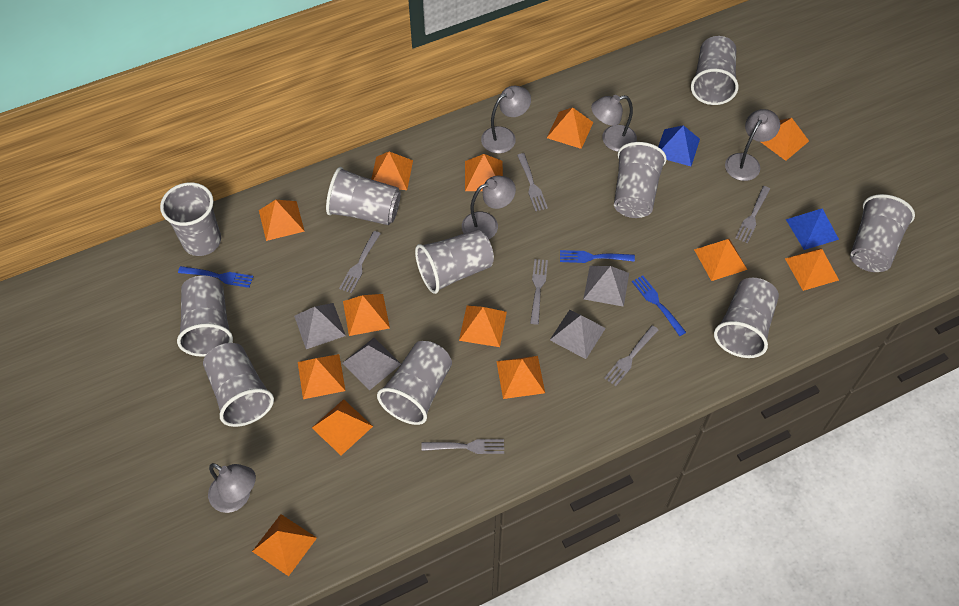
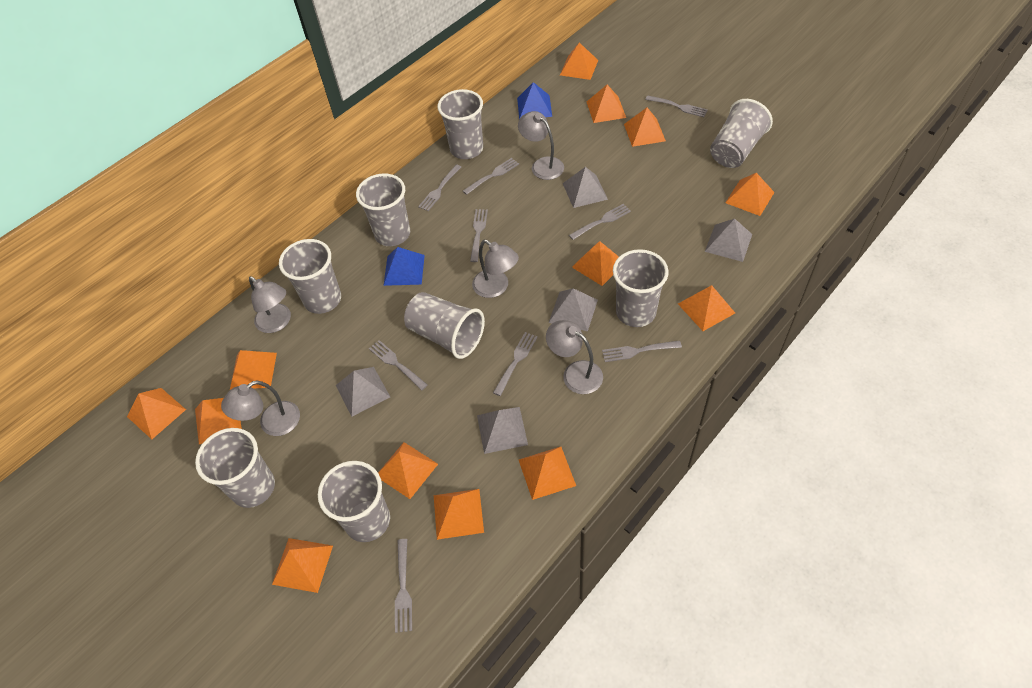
blue fork: 3 -> 0
grey cup: 10 -> 8
grey fork: 6 -> 9
grey pyramid: 4 -> 5

